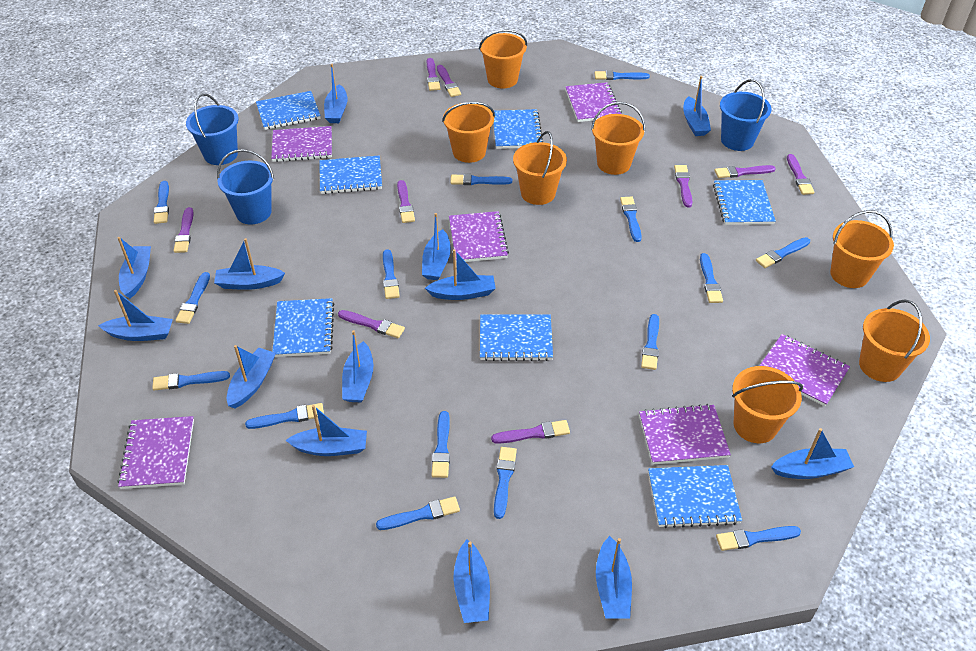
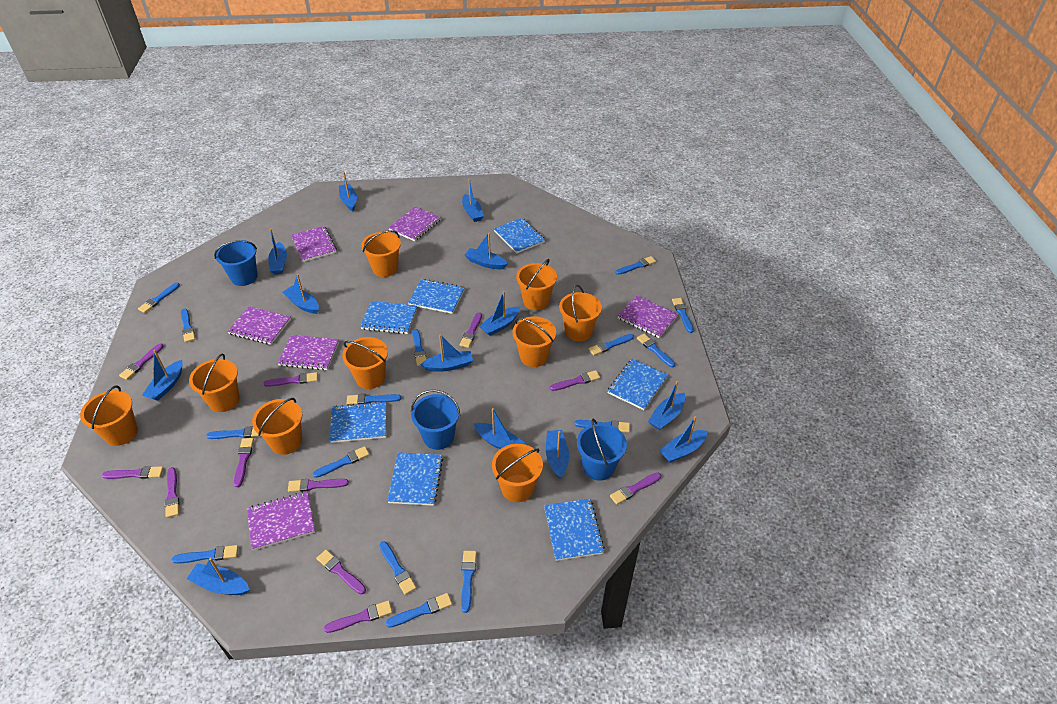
orange bucket: 7 -> 9
purple brush: 9 -> 11

